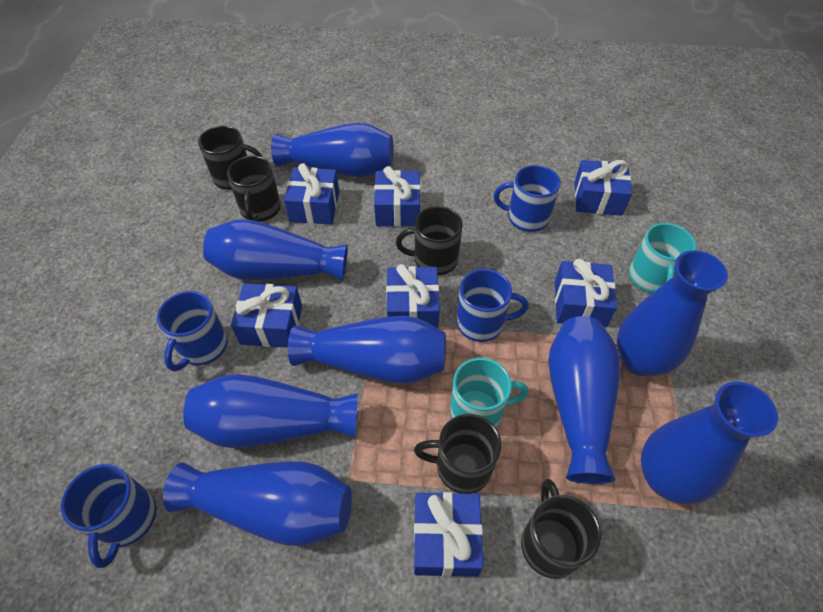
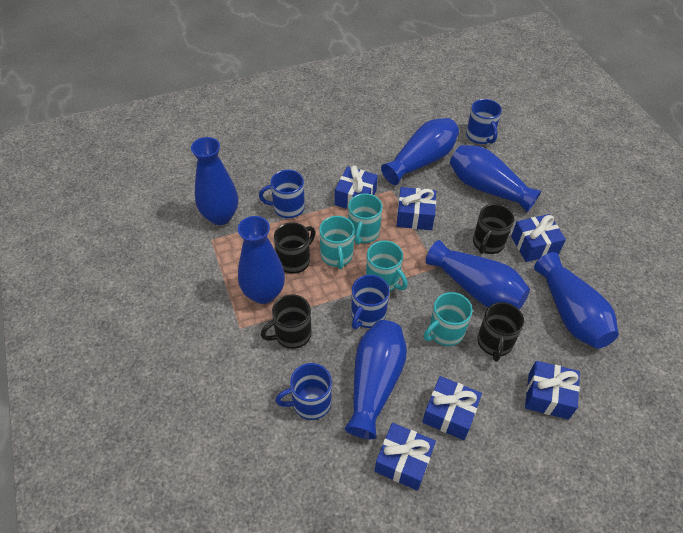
black mug: 5 -> 4
blue gift: 7 -> 6
blue vase: 8 -> 7
turquoise mug: 2 -> 4

